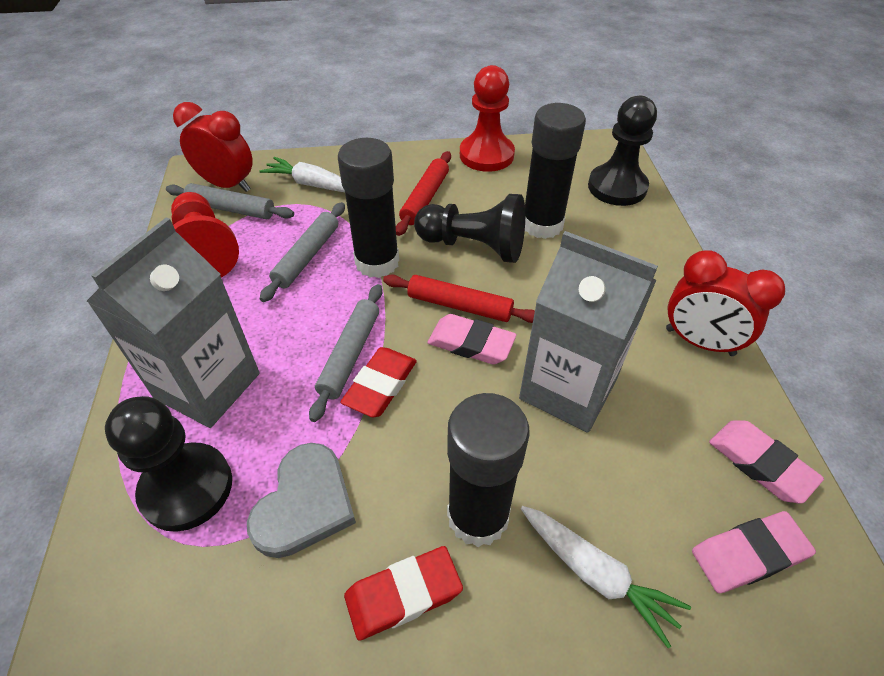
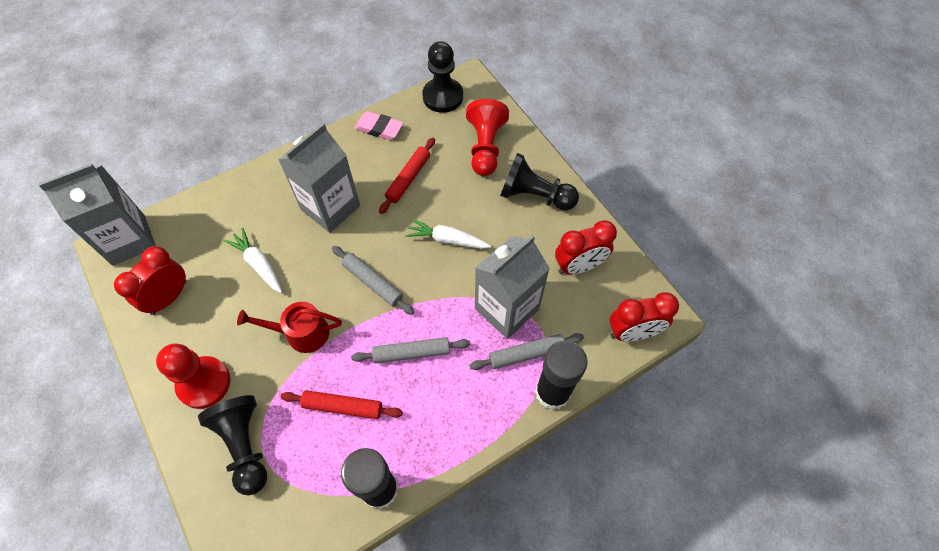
black glue stick: 3 -> 2
grey carton: 2 -> 3
grey heart: 1 -> 0
pink eraser: 3 -> 1
red clock: 2 -> 3
red eraser: 2 -> 0
red watering can: 0 -> 1

